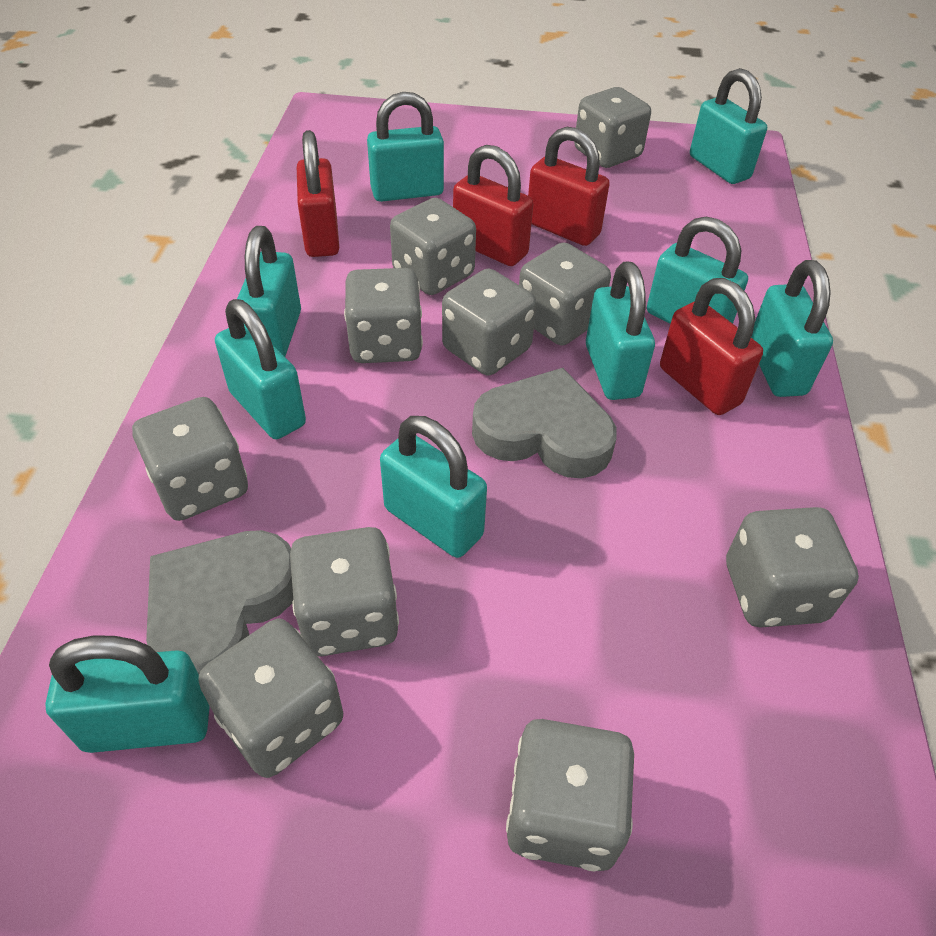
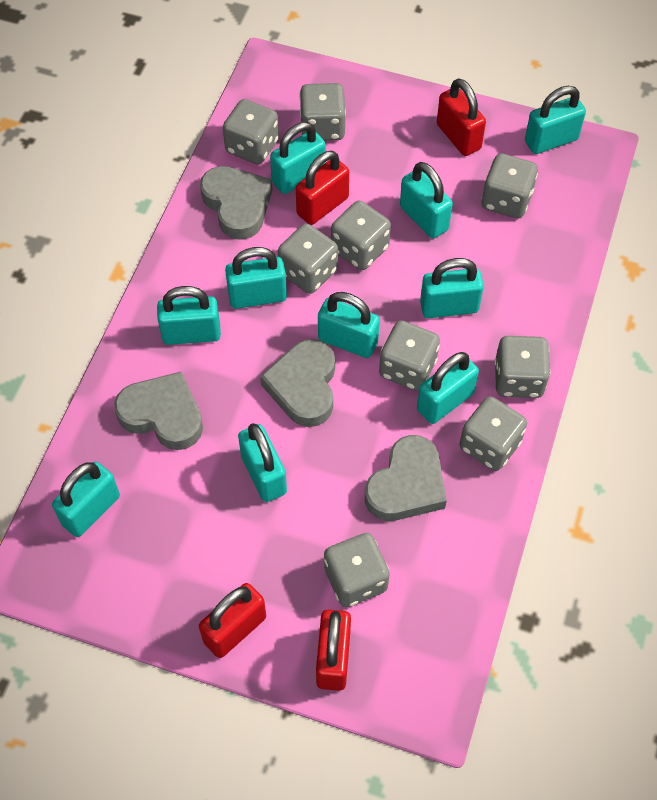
grey dice: 10 -> 9
grey heart: 2 -> 4
turquoise padlock: 9 -> 10

